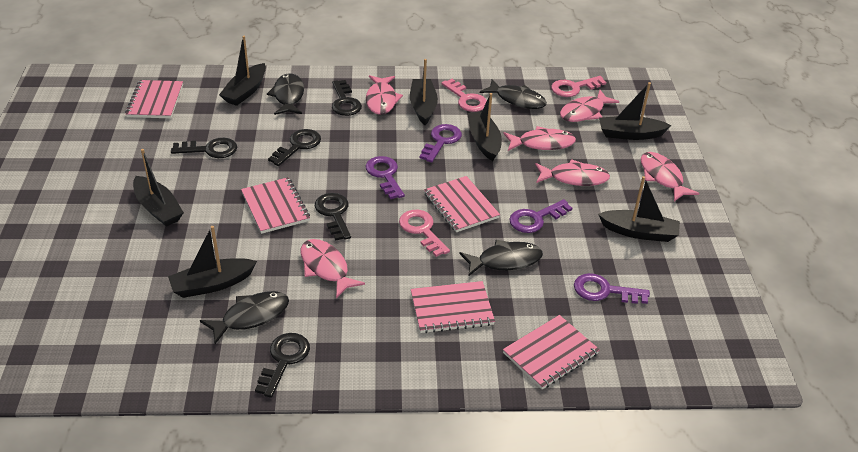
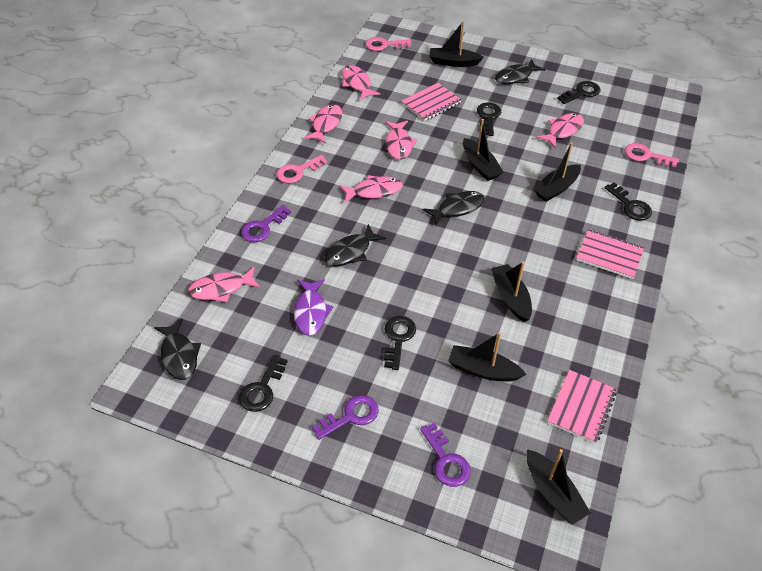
black boat: 7 -> 6
pink notebook: 5 -> 3
purple fish: 0 -> 1
purple key: 4 -> 3

